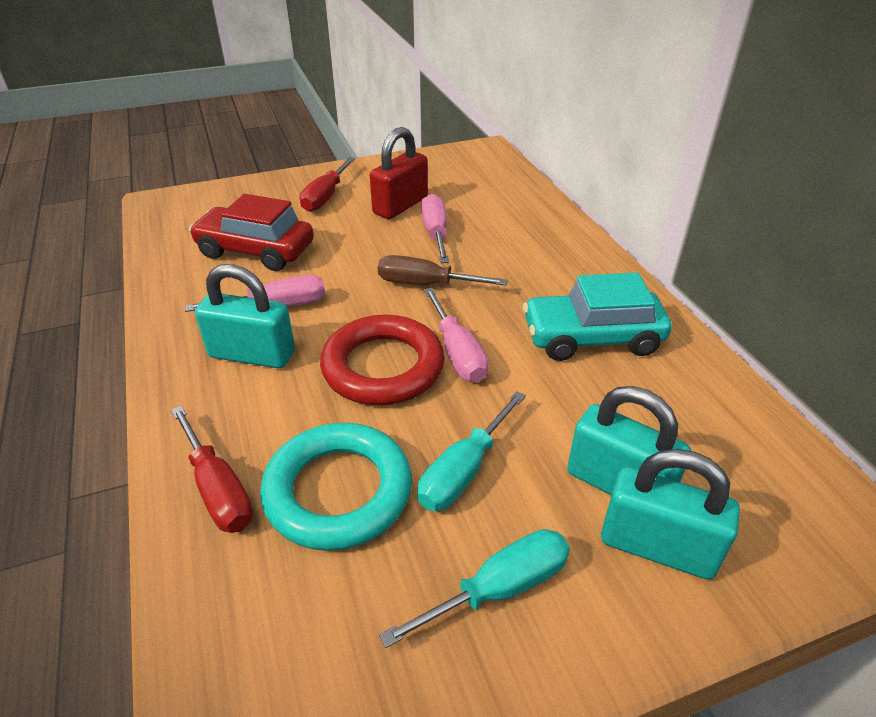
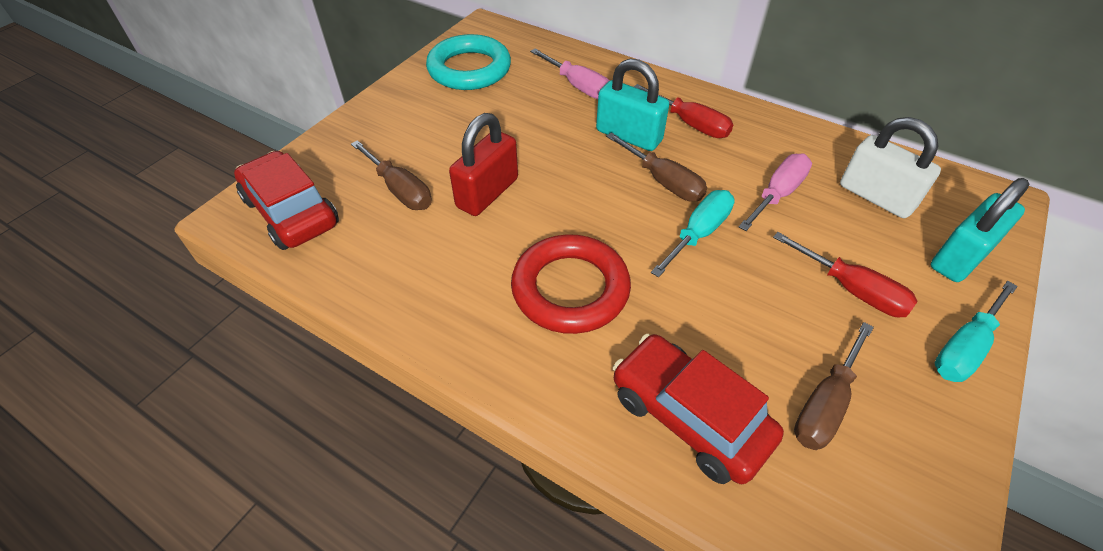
brown screwdriver: 1 -> 3
pink screwdriver: 3 -> 2
red car: 1 -> 2
turquoise car: 1 -> 0
turquoise padlock: 3 -> 2
white padlock: 0 -> 1

